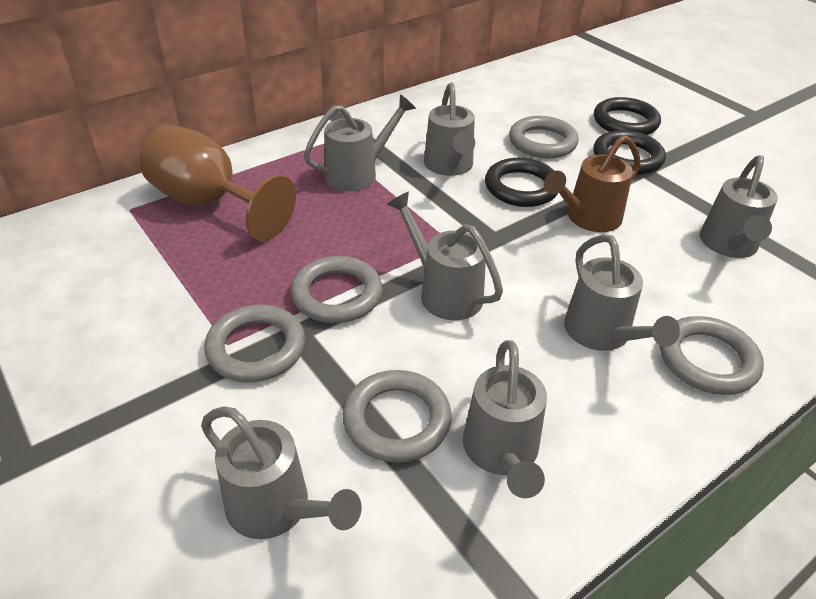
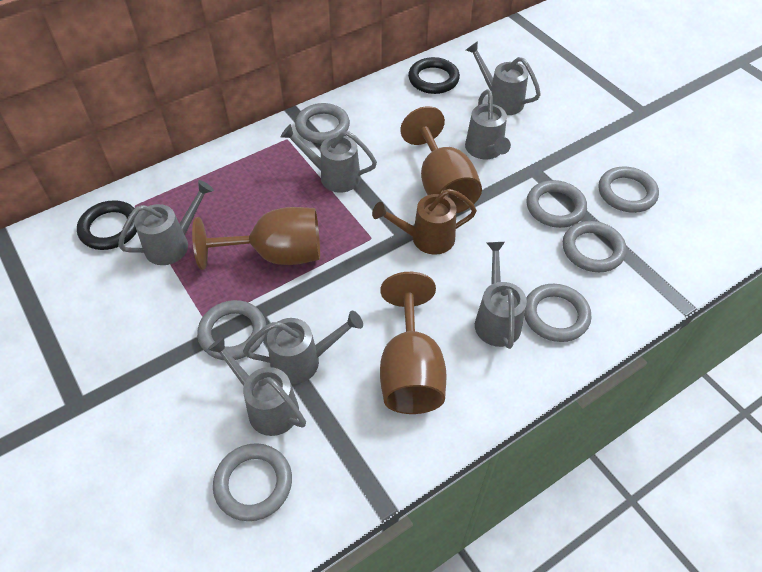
black ring: 3 -> 2
brown goblet: 1 -> 3
grey ring: 5 -> 7

